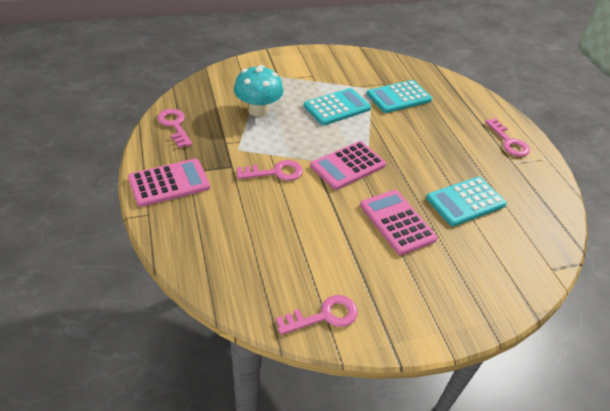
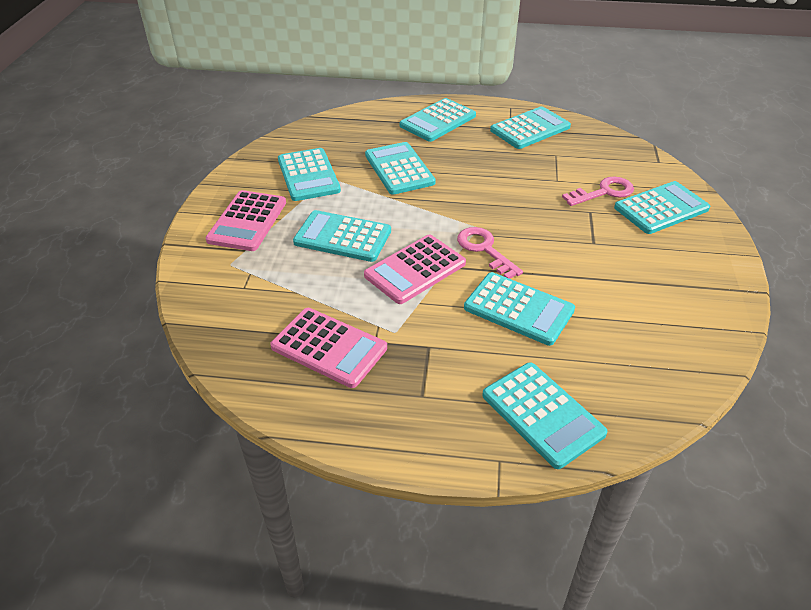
pink key: 4 -> 2
turquoise calculator: 3 -> 8
turquoise mushroom: 1 -> 0

